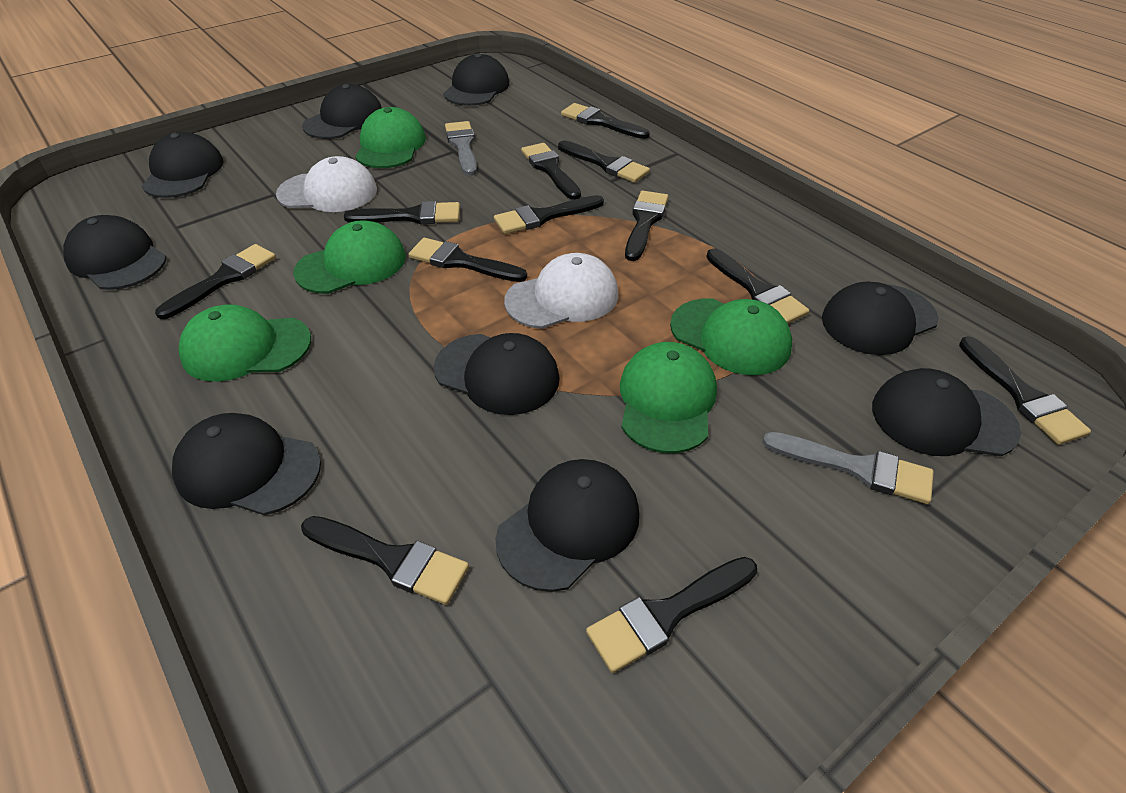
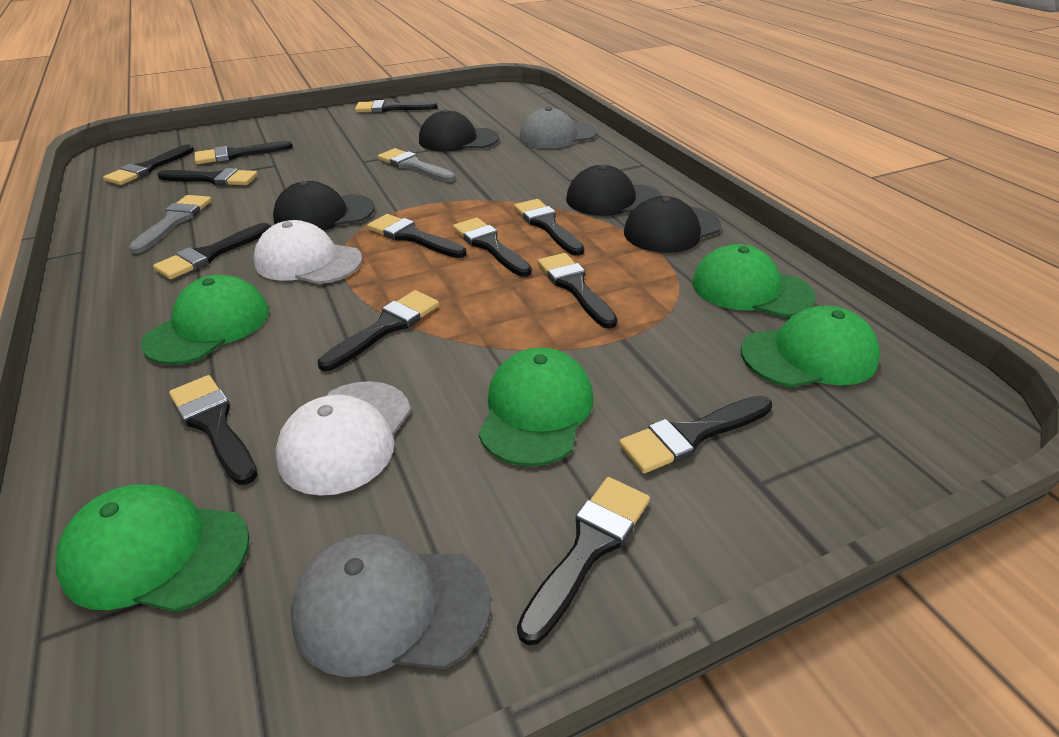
black brush: 12 -> 13
black cap: 9 -> 4
grey cap: 0 -> 2

